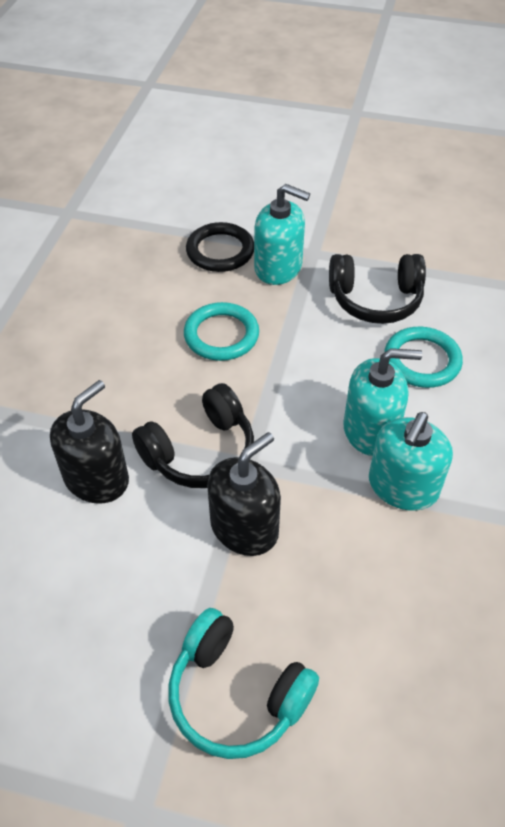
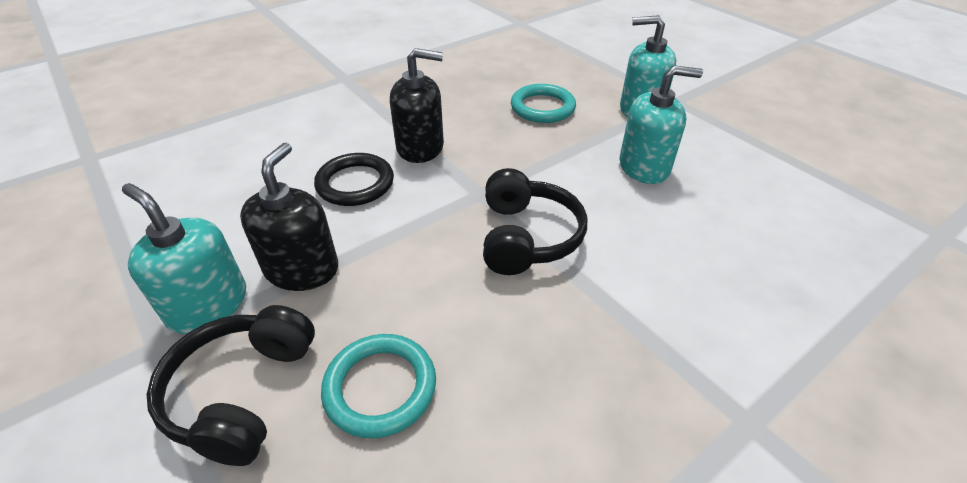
turquoise headphones: 1 -> 0

